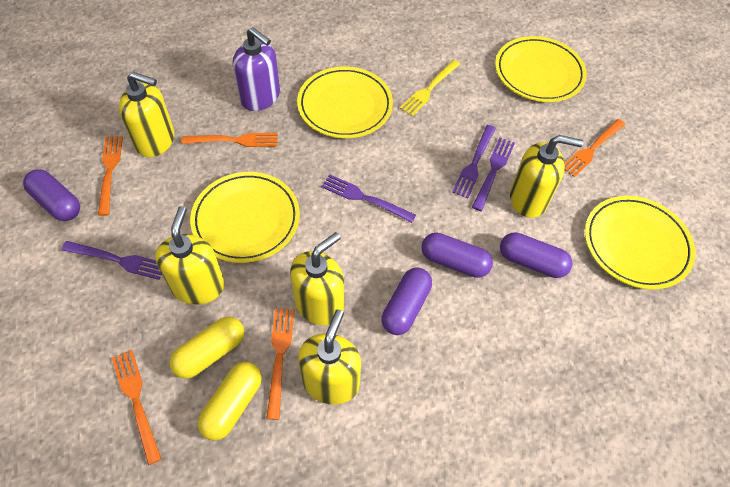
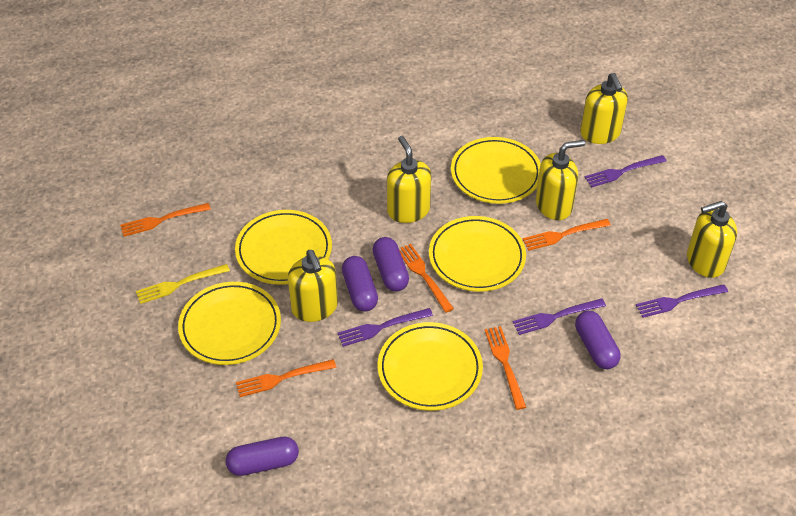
purple soap dispenser: 1 -> 0
yellow capsule: 2 -> 0
yellow plate: 4 -> 5

